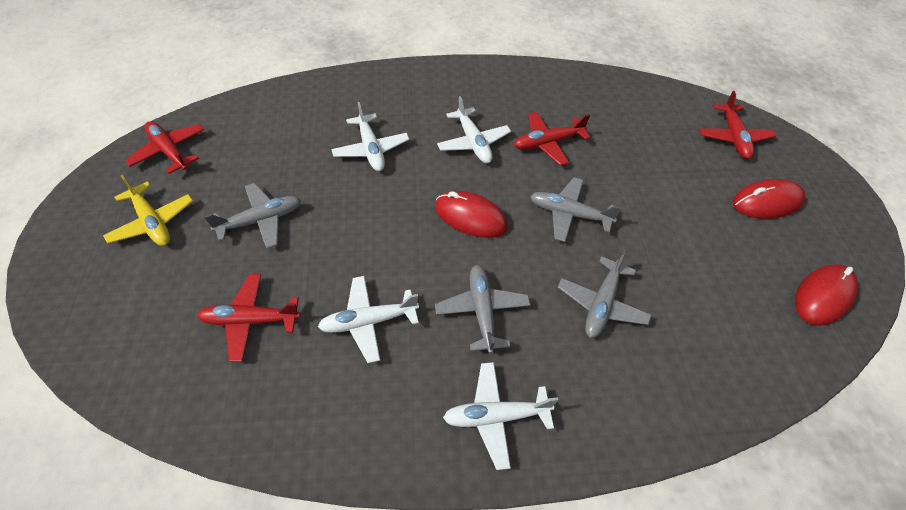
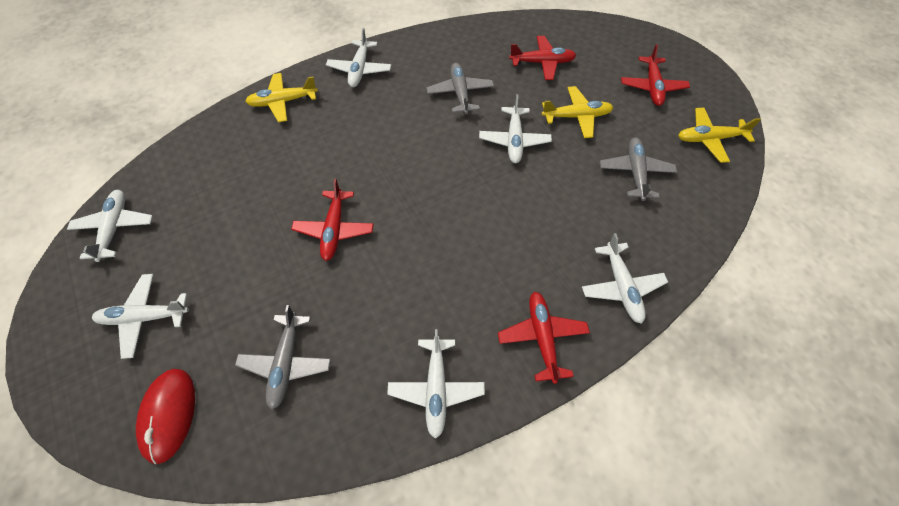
grey plane: 4 -> 3
red mouse: 3 -> 1
white plane: 4 -> 6
yellow plane: 1 -> 3

